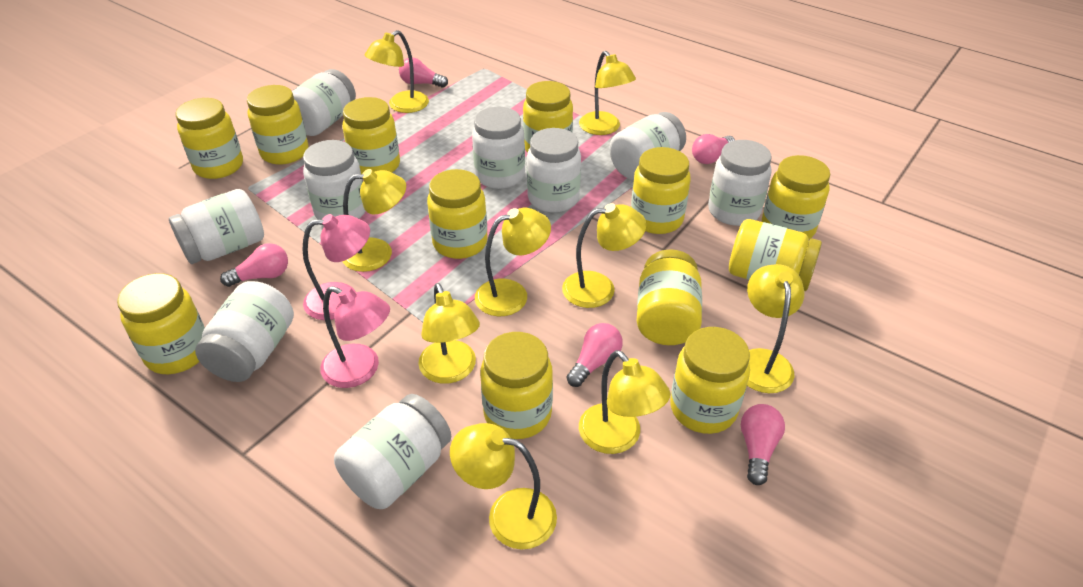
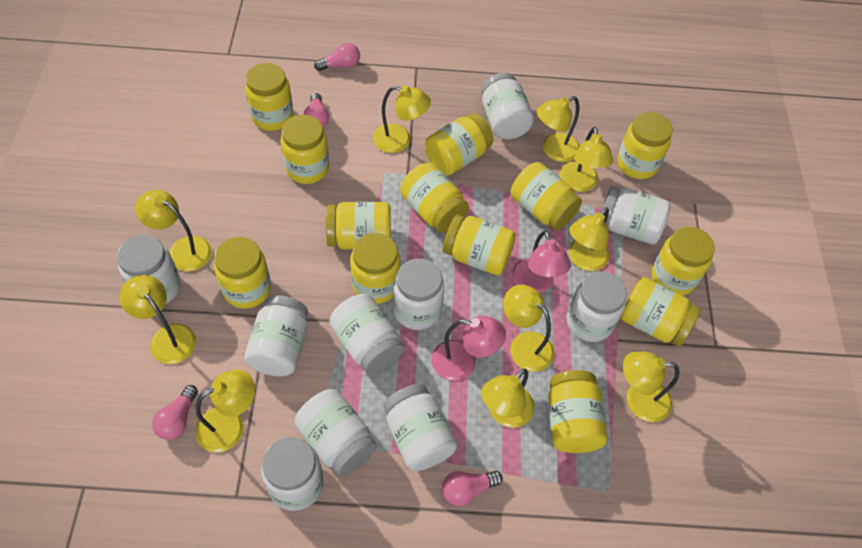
pink light bulb: 5 -> 4
white jar: 9 -> 10
yellow jar: 12 -> 13
yellow lamp: 9 -> 10

